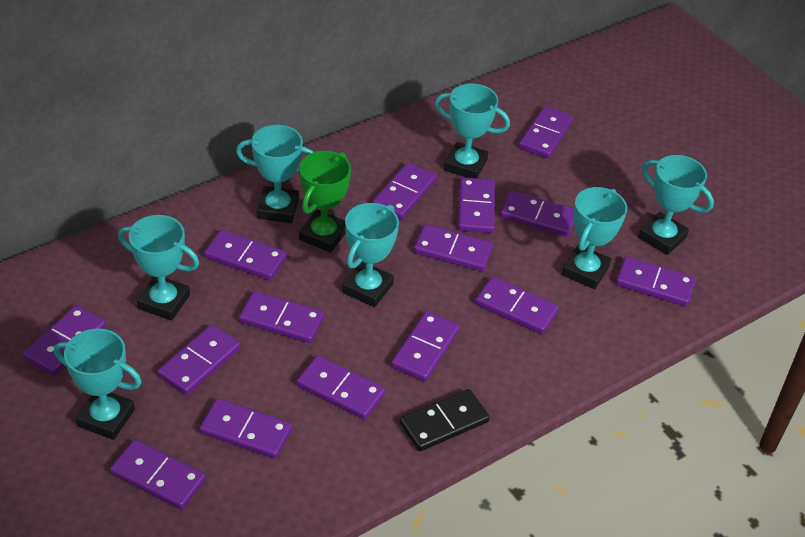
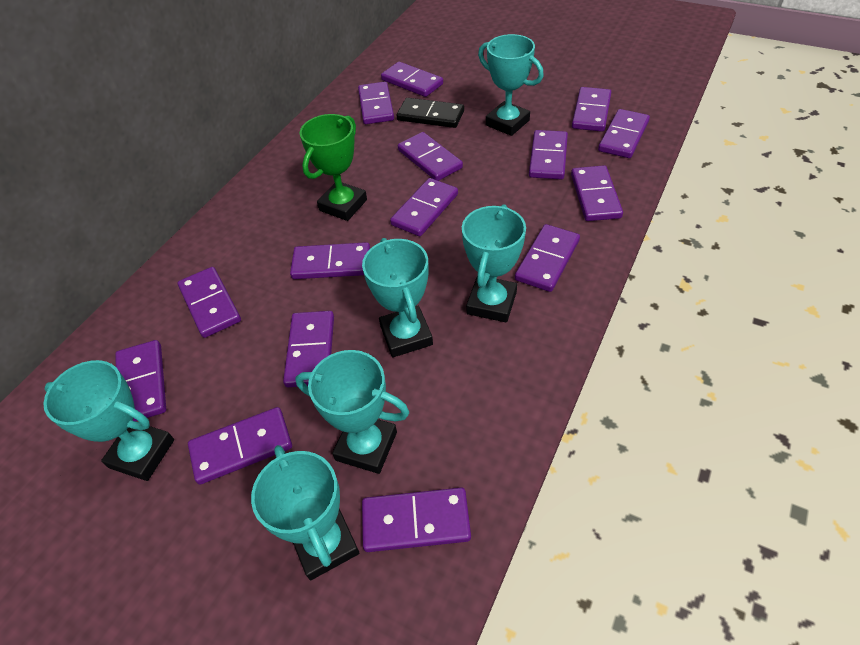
turquoise trophy: 7 -> 6

